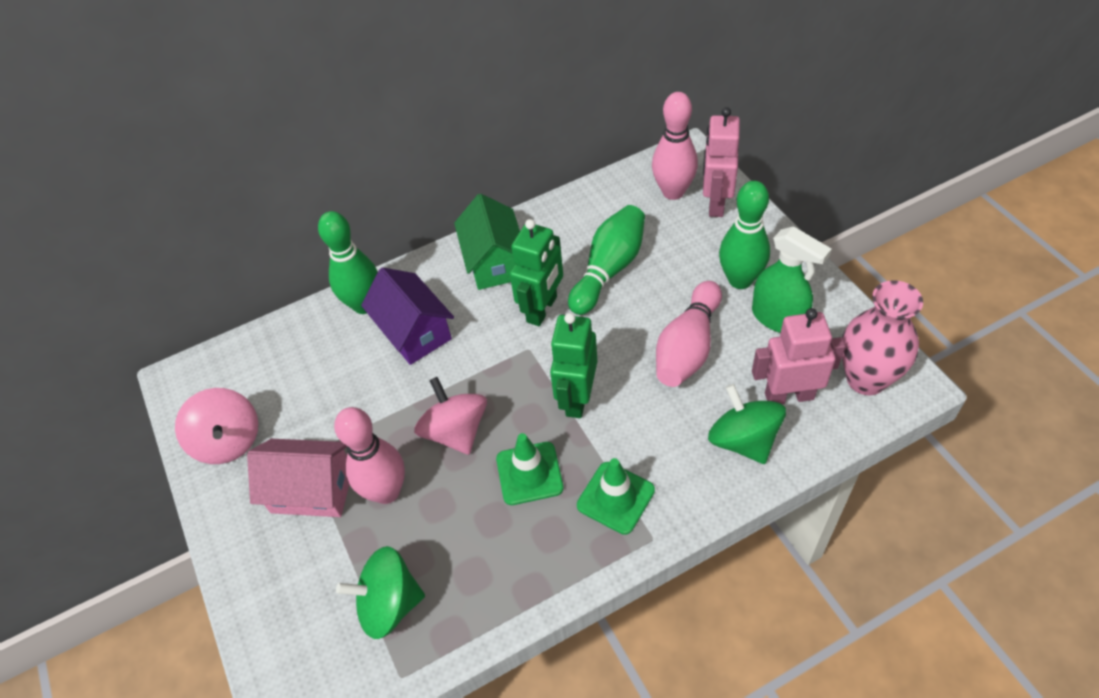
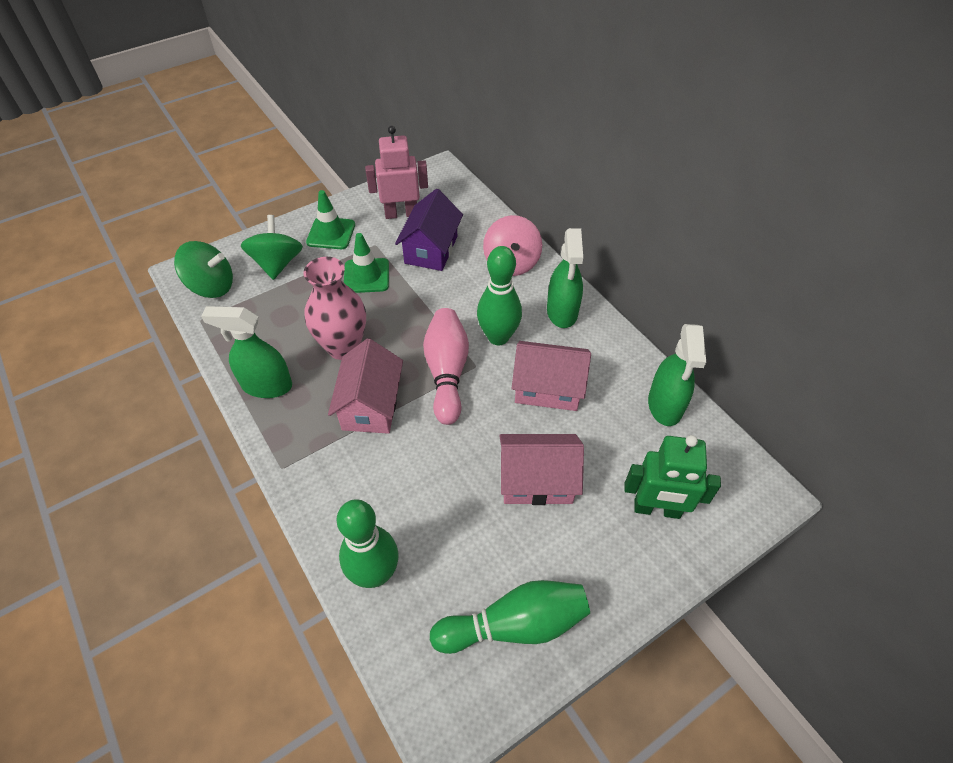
green house: 1 -> 0
green robot: 2 -> 1
green spray bottle: 1 -> 3
pink bowling pin: 3 -> 1
pink house: 1 -> 3
pink robot: 2 -> 1
pink spinning top: 2 -> 1

